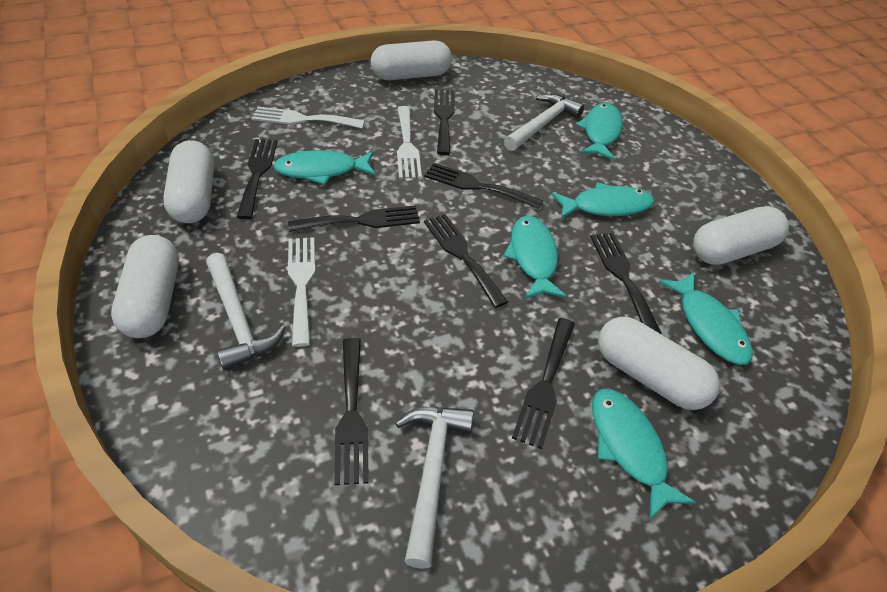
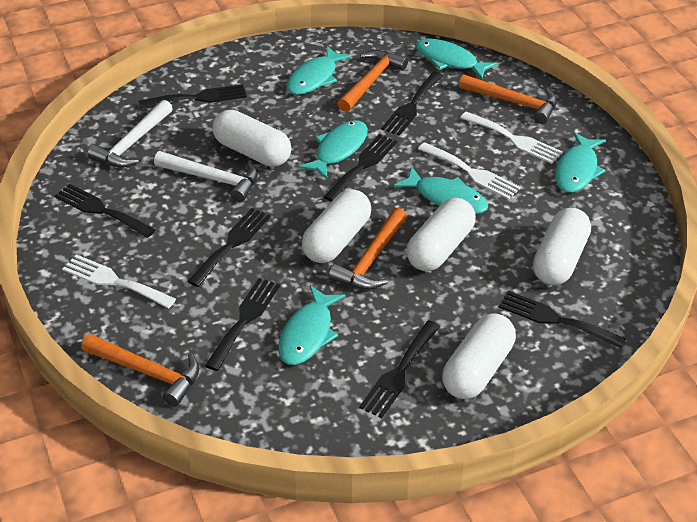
orange hammer: 0 -> 4
white hammer: 3 -> 2

